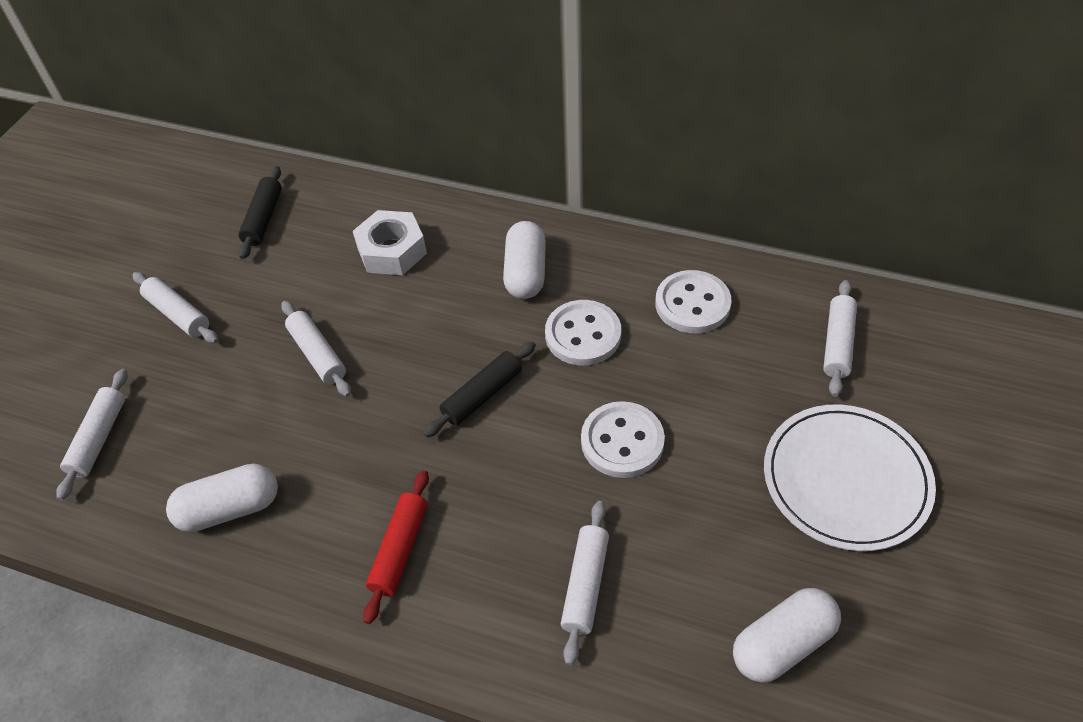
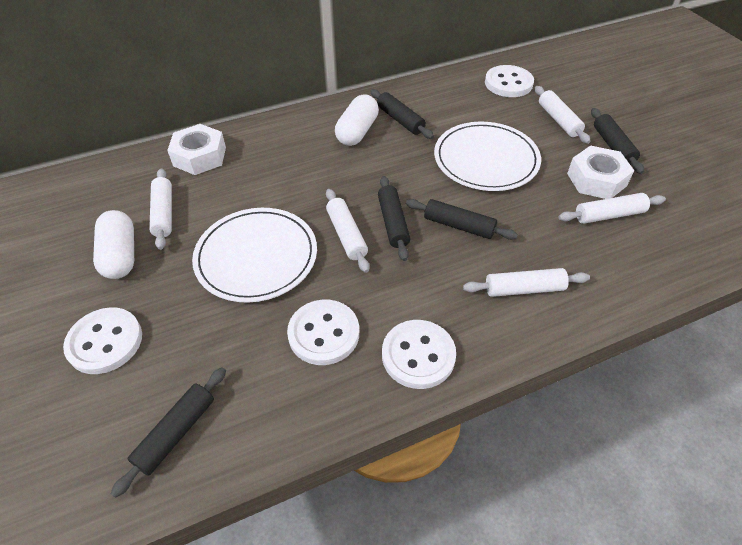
black rolling pin: 2 -> 5
red rolling pin: 1 -> 0
white button: 3 -> 4
white capsule: 3 -> 2
white nut: 1 -> 2
white plate: 1 -> 2

